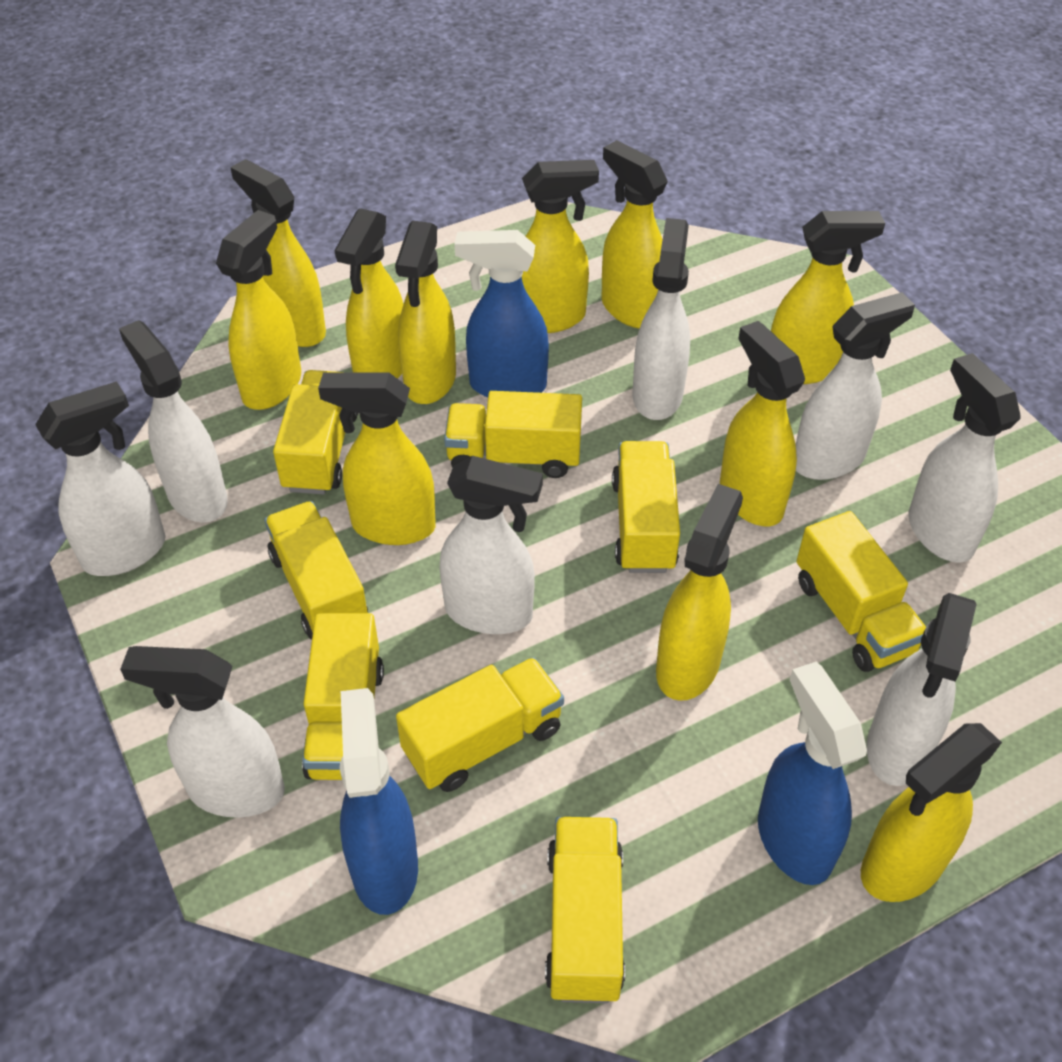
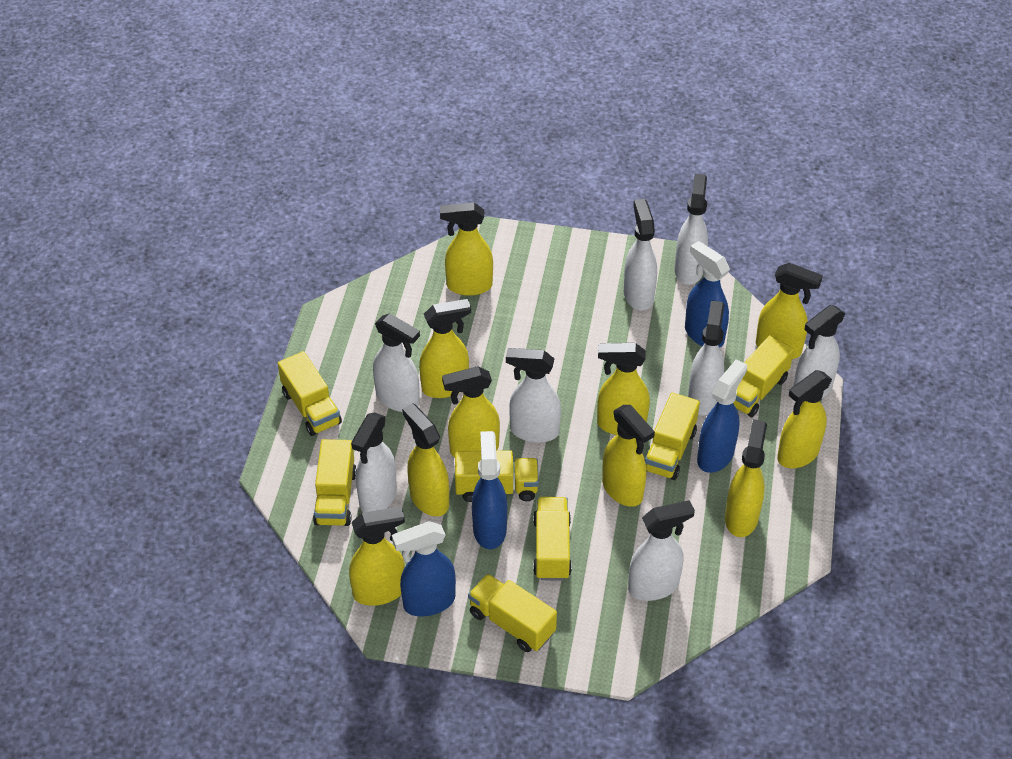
blue spray bottle: 3 -> 4
yellow spray bottle: 11 -> 10
yellow truck: 8 -> 7

